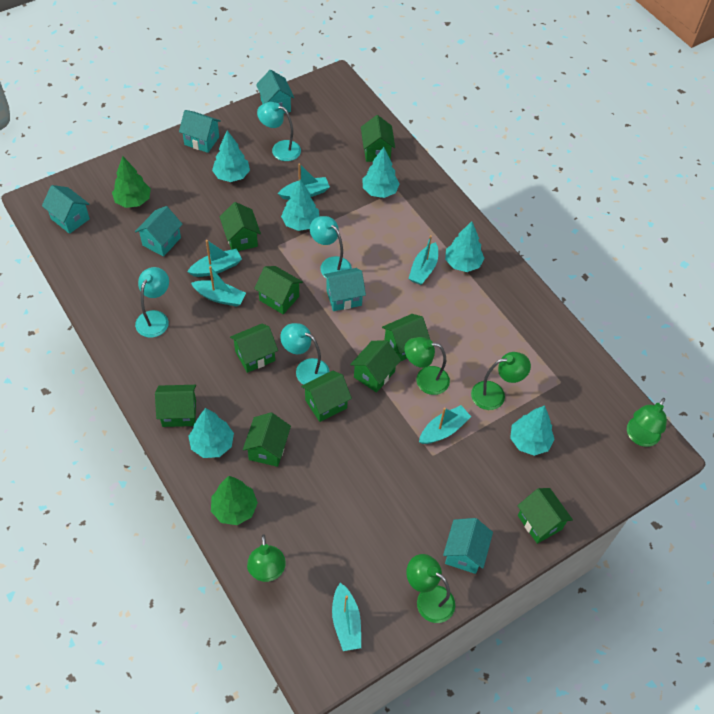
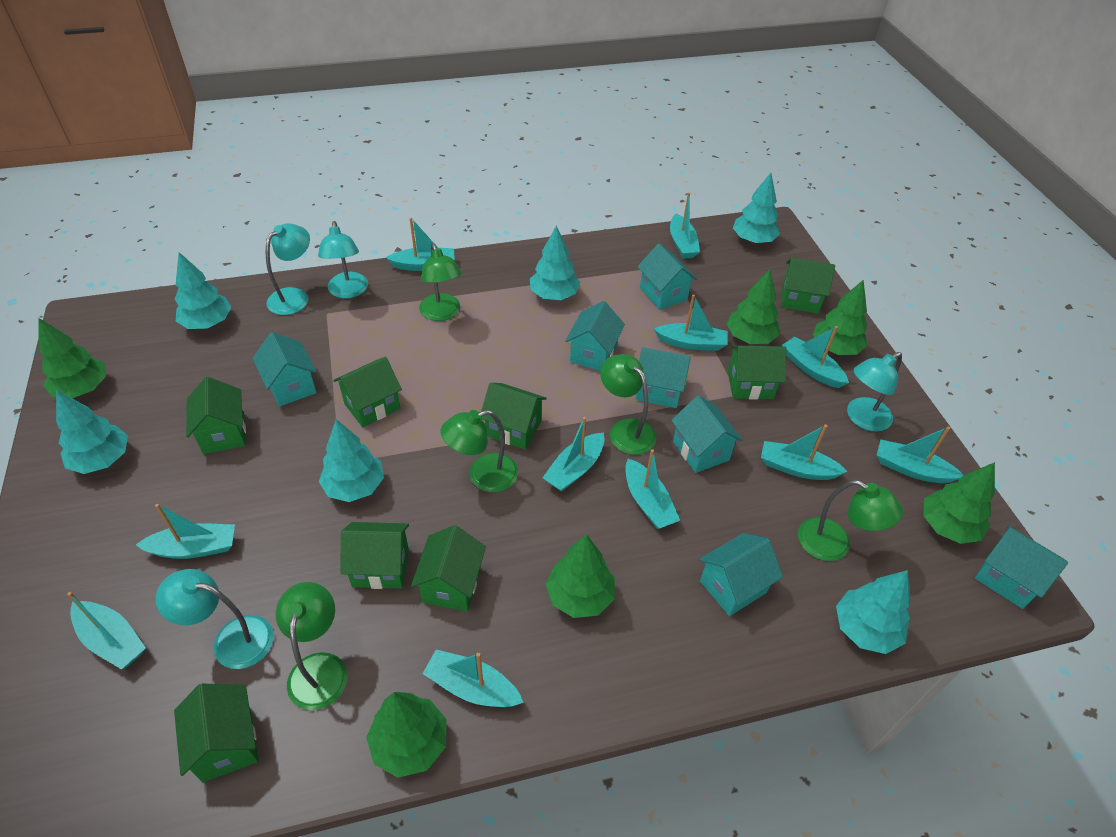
green house: 10 -> 8
green tree: 2 -> 6
turquoise boat: 6 -> 11
turquoise house: 6 -> 7

